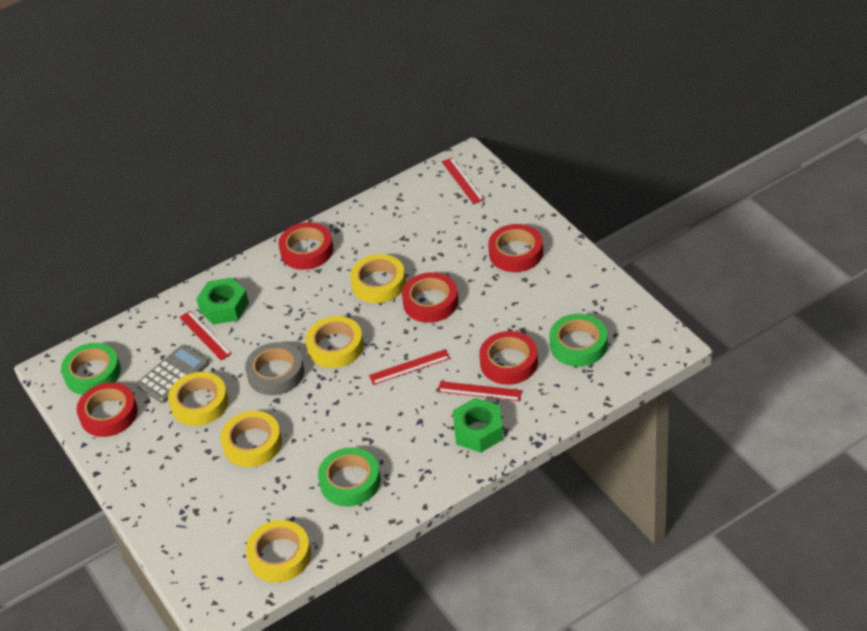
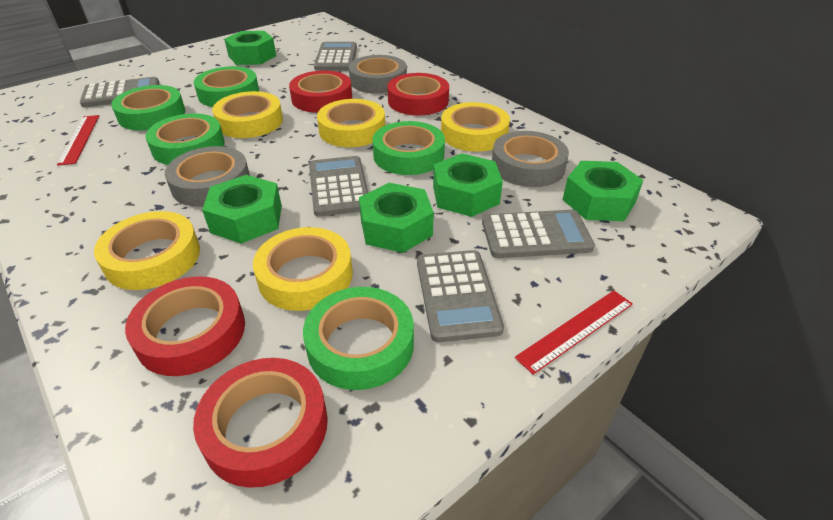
green nut: 2 -> 5
green tape: 3 -> 5
grey calculator: 1 -> 5
grey tape: 1 -> 3
red ruler: 4 -> 2
red tape: 5 -> 4

